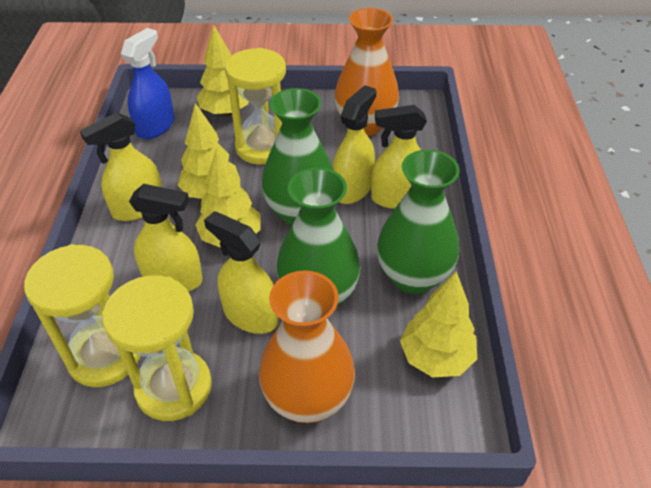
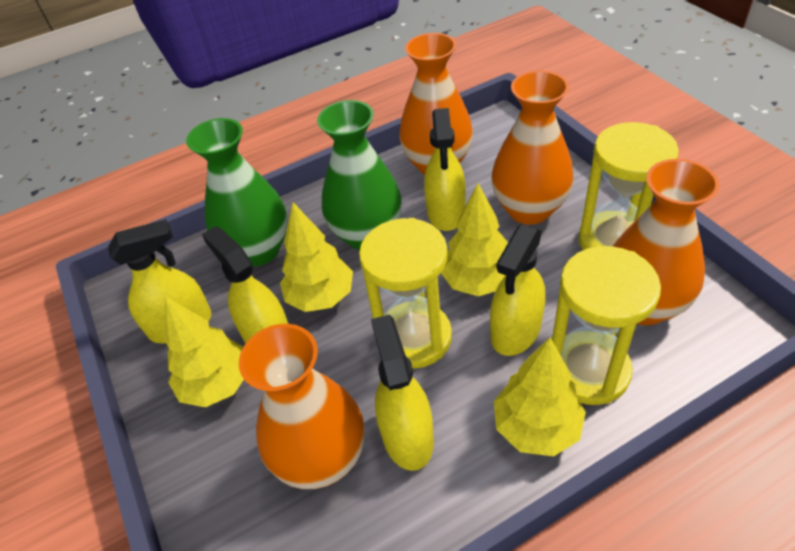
blue spray bottle: 1 -> 0
green vase: 3 -> 2
orange vase: 2 -> 4

